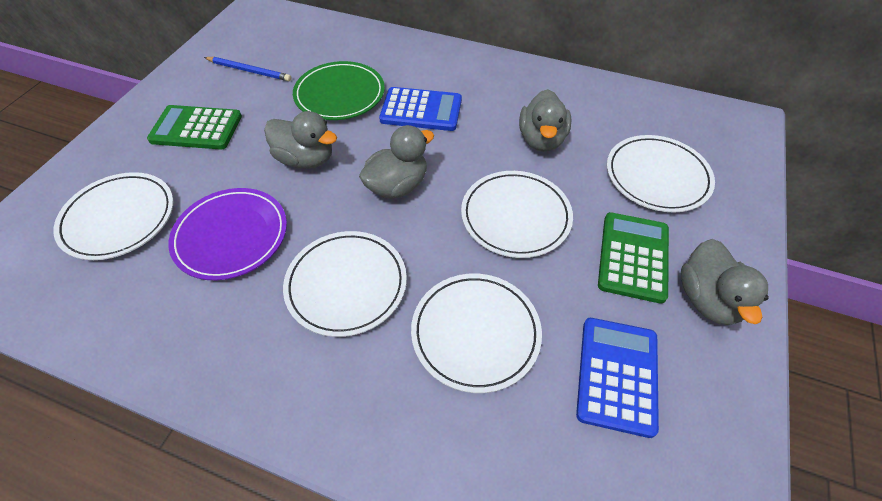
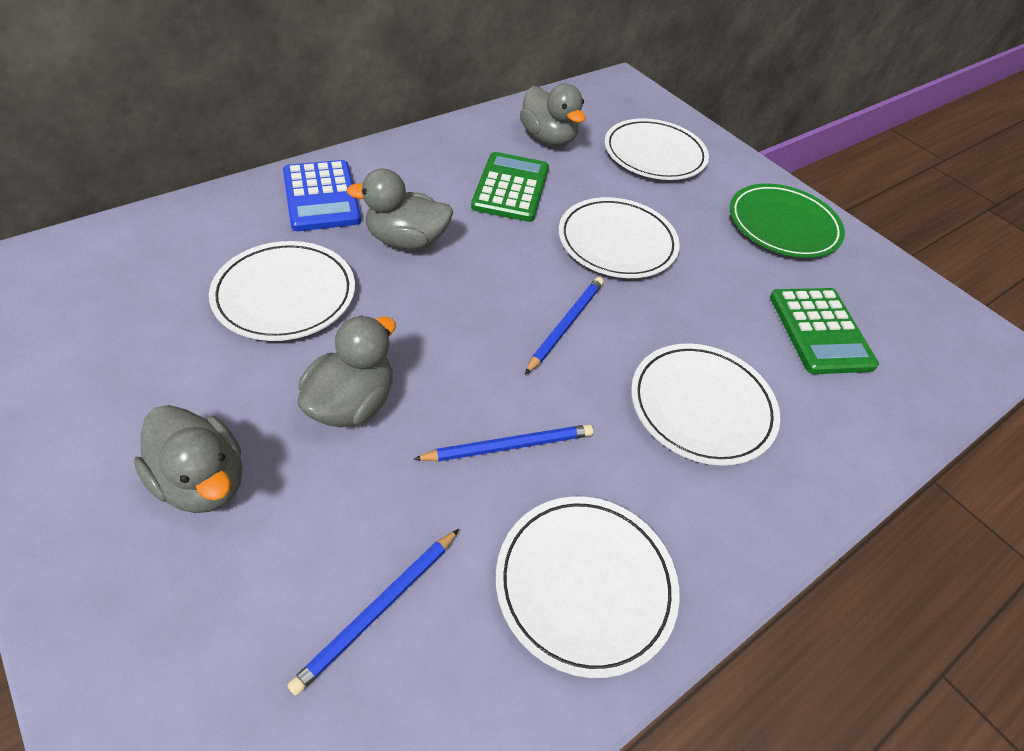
blue calculator: 2 -> 1
blue pencil: 1 -> 3
purple plate: 1 -> 0

